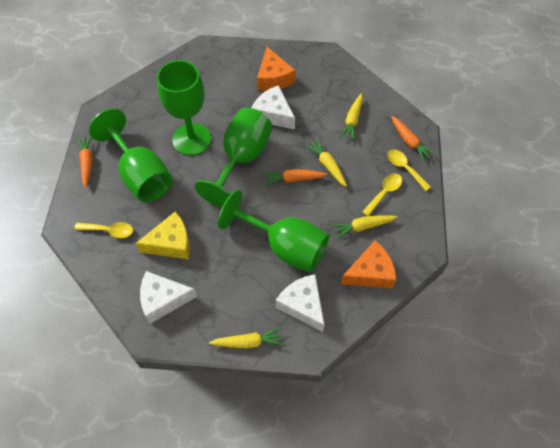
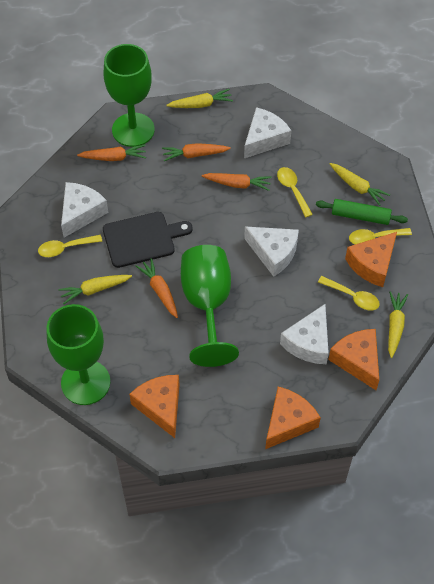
black cutting board: 0 -> 1
green goblet: 4 -> 3
green rolling pin: 0 -> 1
orange carrot: 3 -> 4
orange cheese: 2 -> 4
white cheese: 3 -> 4
yellow cheese: 1 -> 0
yellow spoon: 3 -> 4

